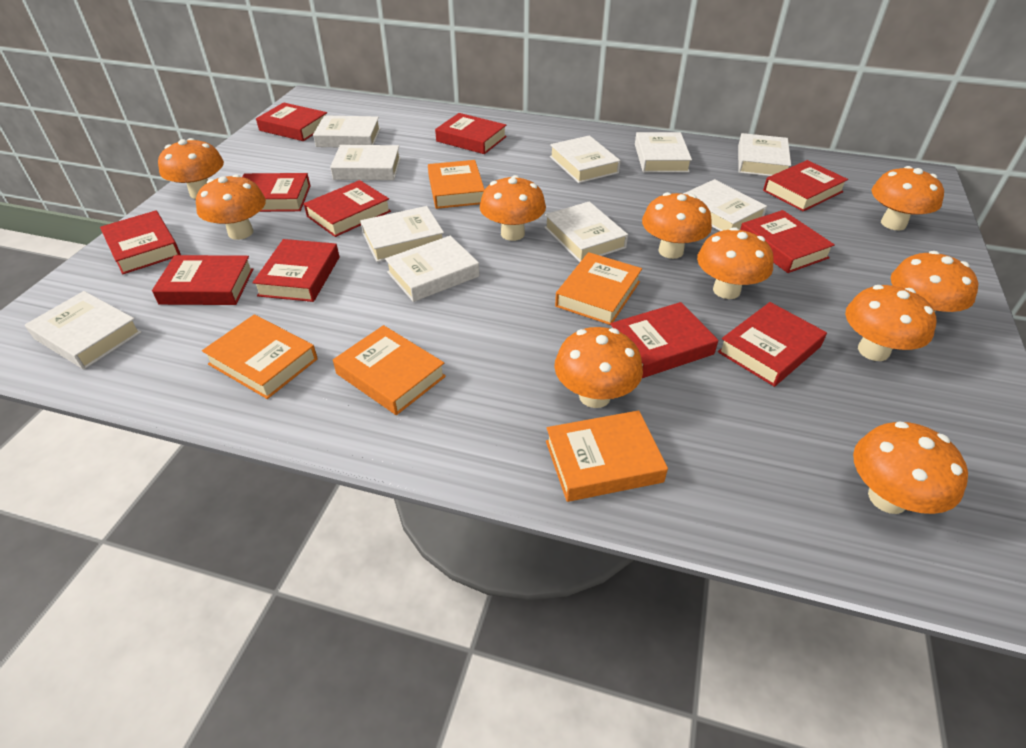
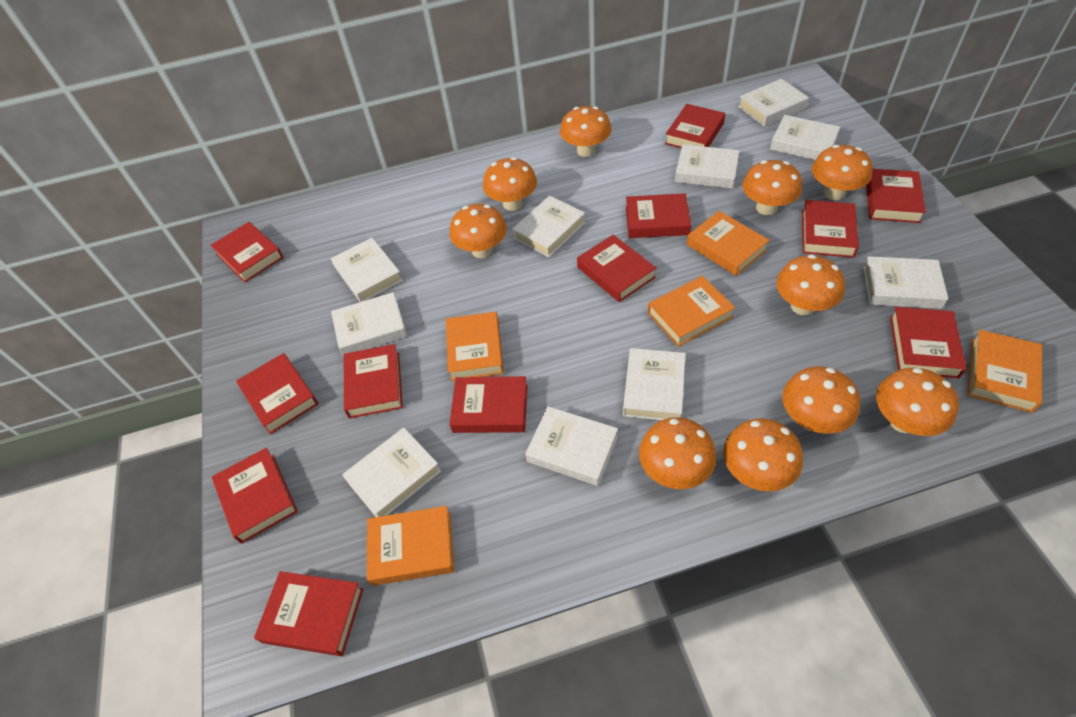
red book: 11 -> 12

